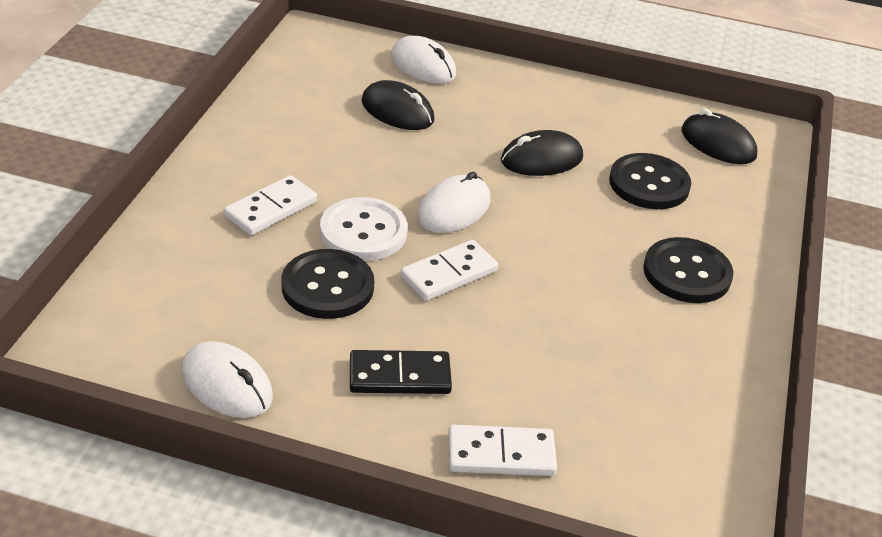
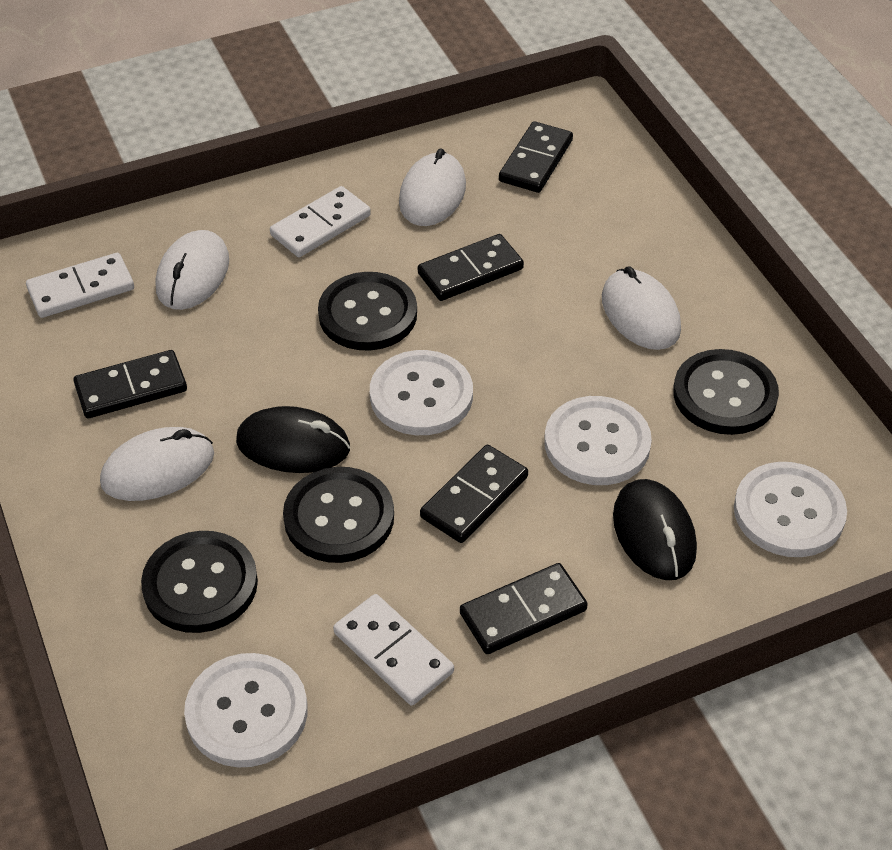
black button: 3 -> 4
black domino: 1 -> 5
black mouse: 3 -> 2
white button: 1 -> 4
white mouse: 3 -> 4

